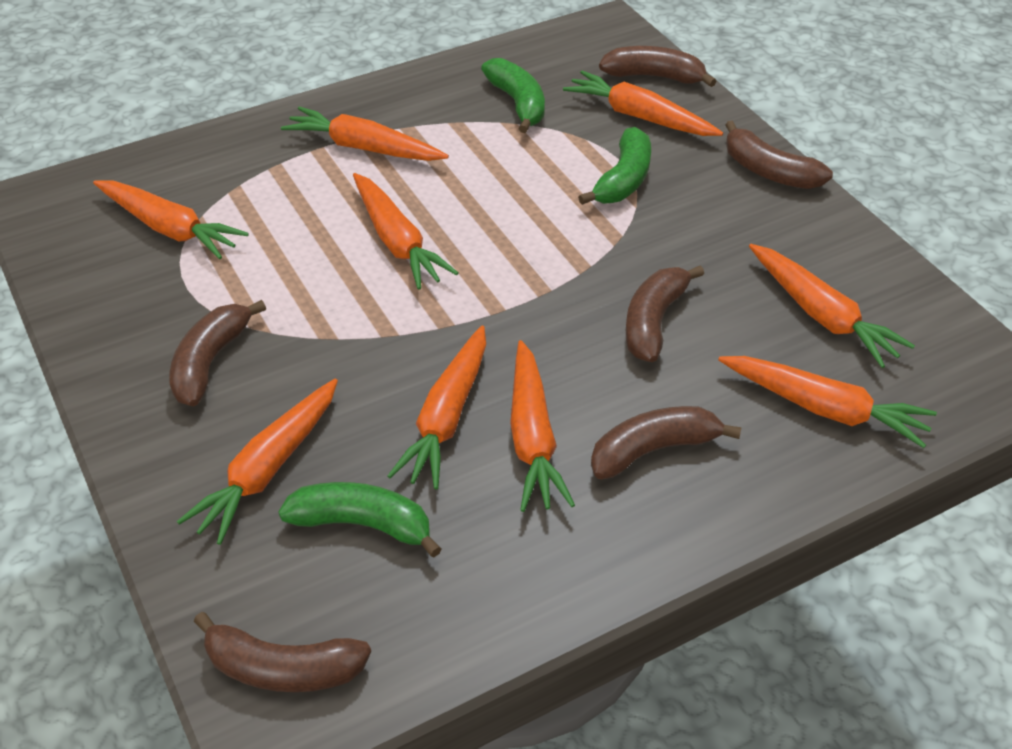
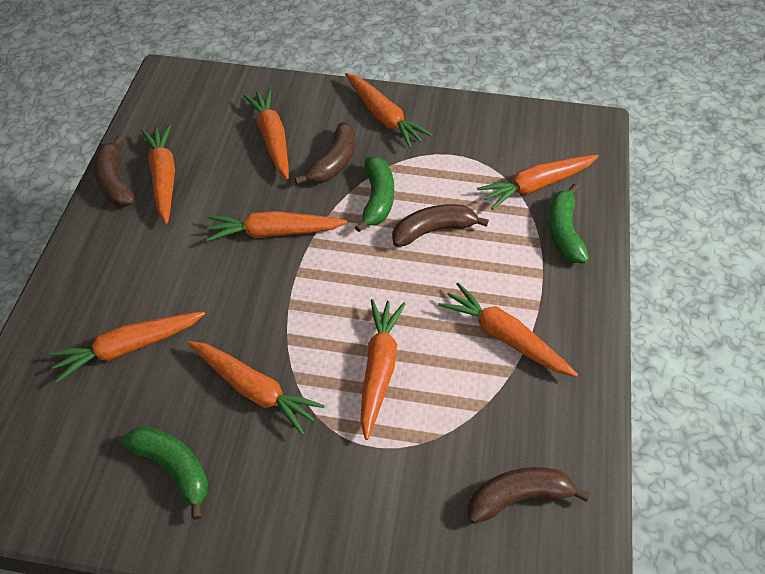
brown banana: 6 -> 4

